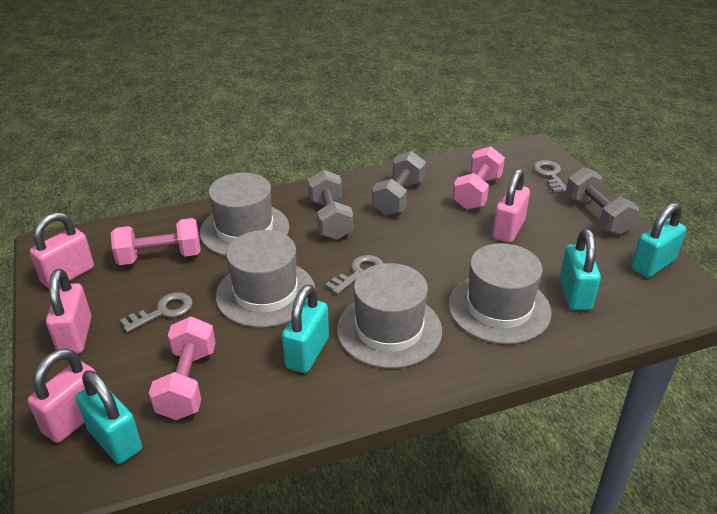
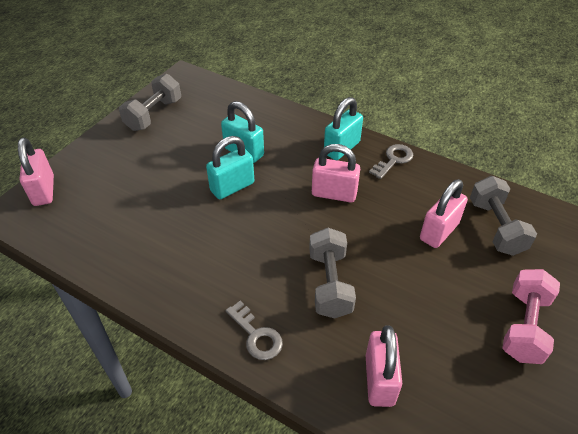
grey hat: 4 -> 0
grey key: 3 -> 2
pink dumbbell: 3 -> 1
turquoise padlock: 4 -> 3

